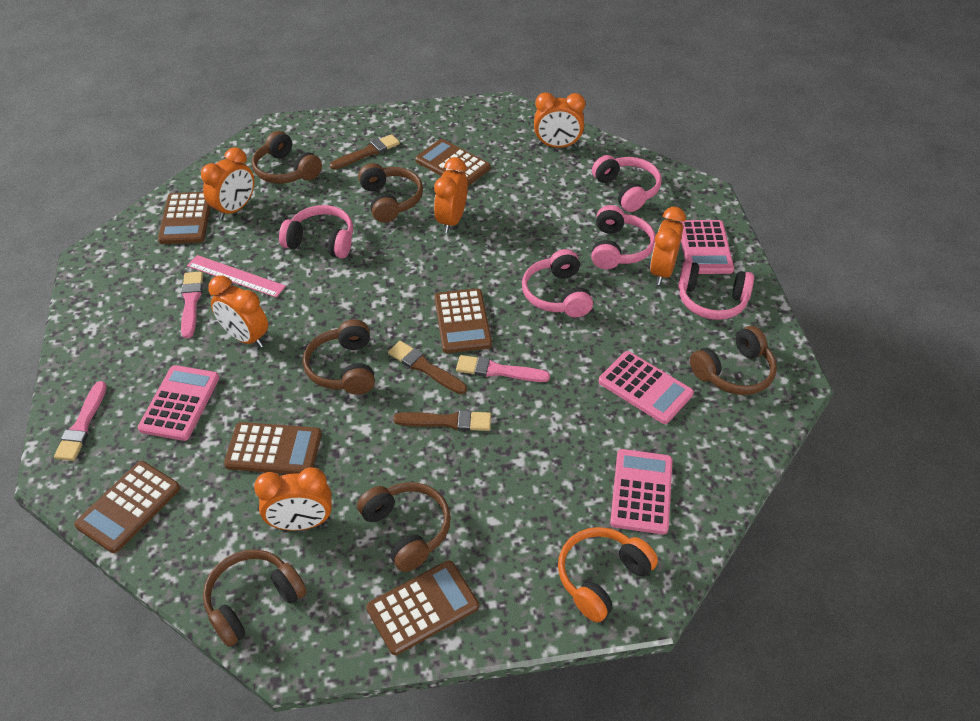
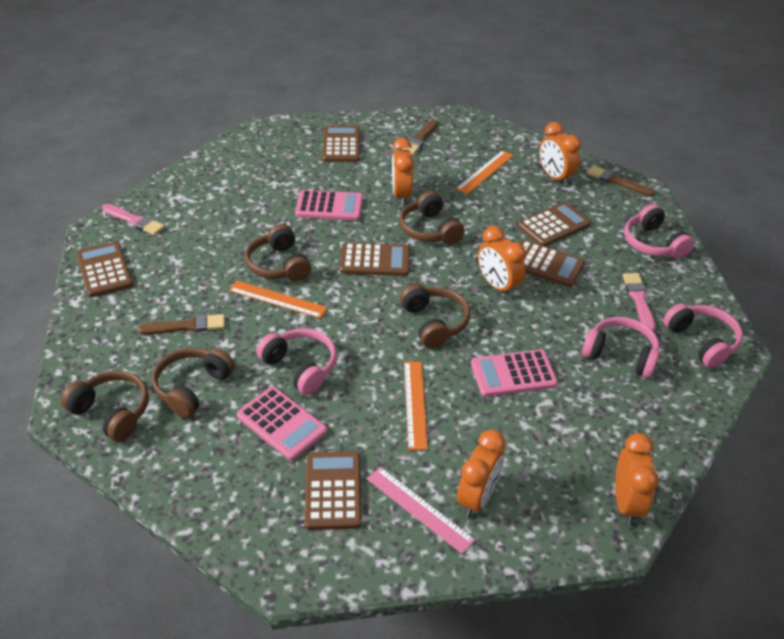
brown headphones: 6 -> 5
orange clock: 6 -> 5
orange headphones: 1 -> 0
orange ruler: 0 -> 3
pink brush: 3 -> 2
pink calculator: 4 -> 3
pink headphones: 5 -> 4

